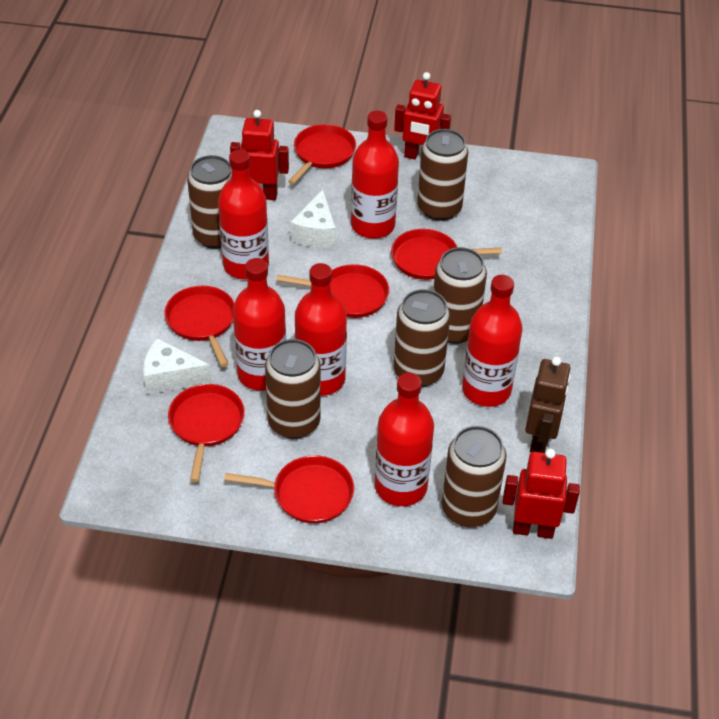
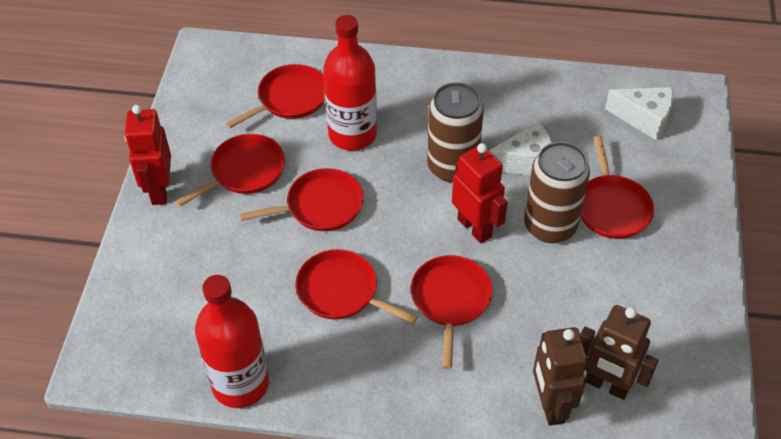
brown can: 6 -> 2
brown robot: 1 -> 2
red bottle: 6 -> 2
red robot: 3 -> 2

